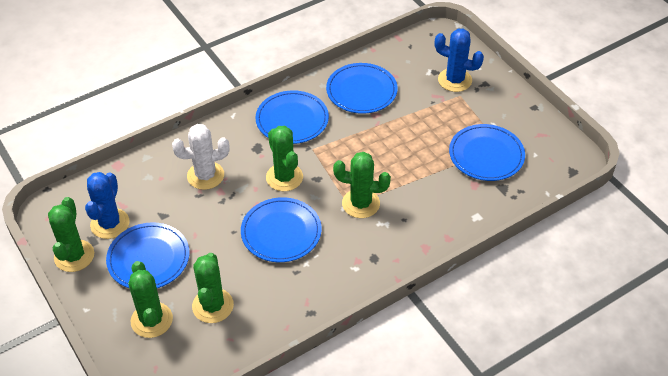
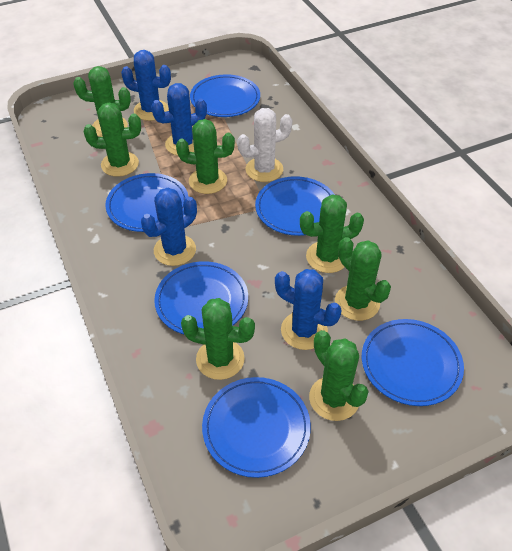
blue cactus: 2 -> 4
blue plate: 5 -> 6
green cactus: 5 -> 7

